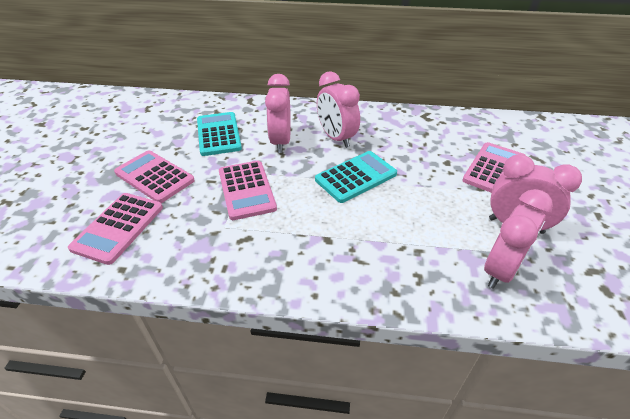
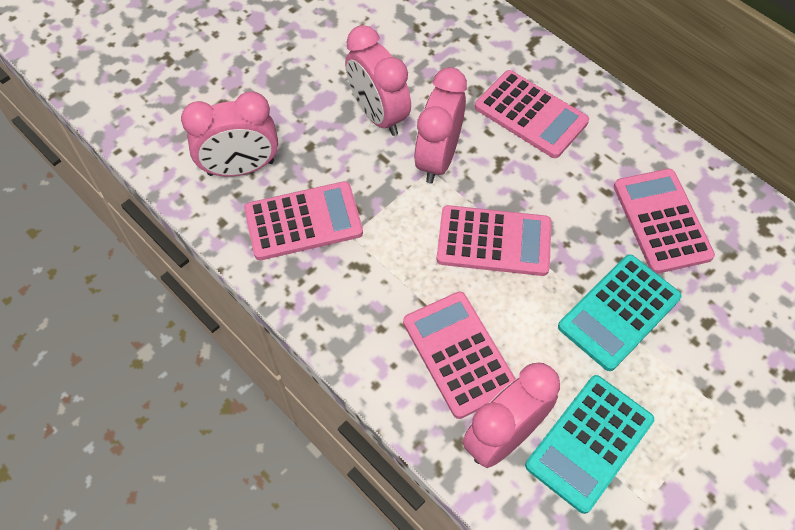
pink calculator: 4 -> 5

